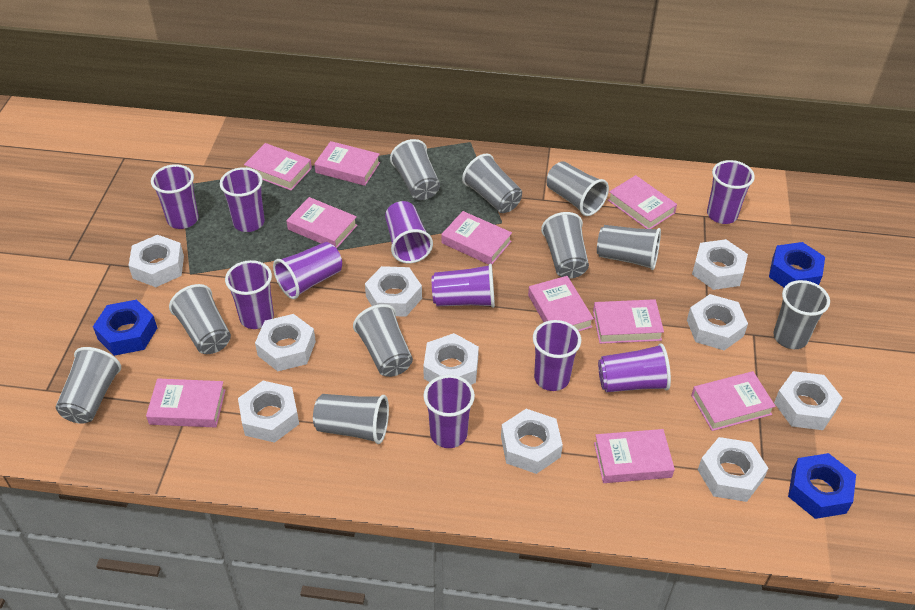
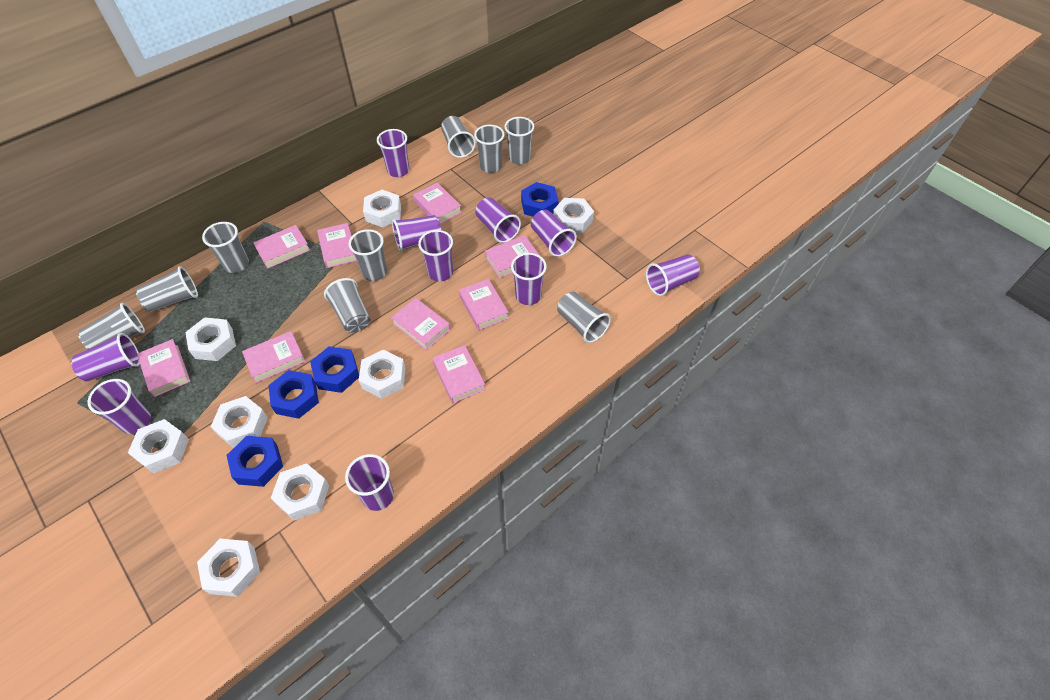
blue nut: 3 -> 4
grey cup: 10 -> 9
pink book: 10 -> 9
white nut: 10 -> 8

